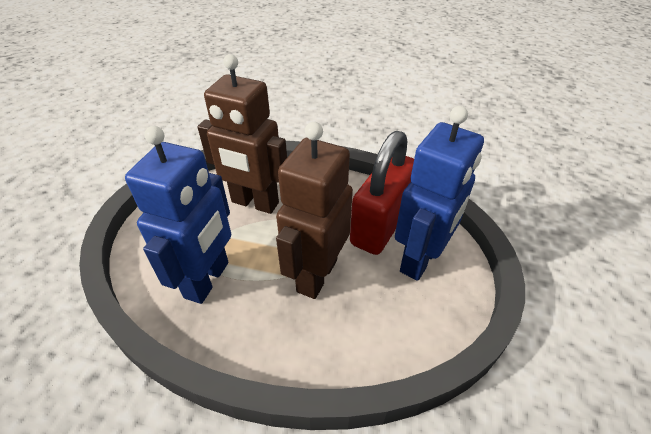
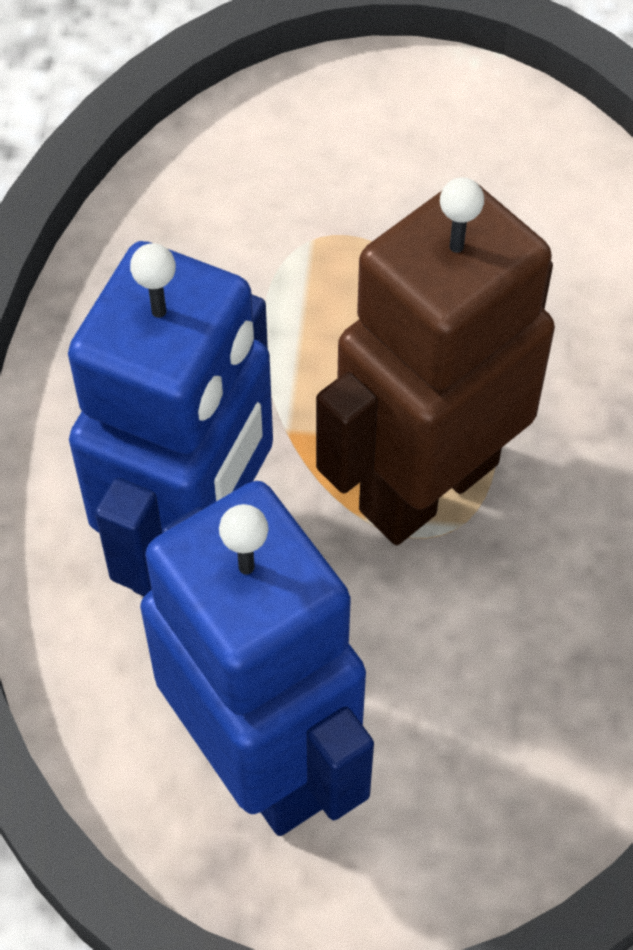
brown robot: 2 -> 1
red padlock: 1 -> 0

